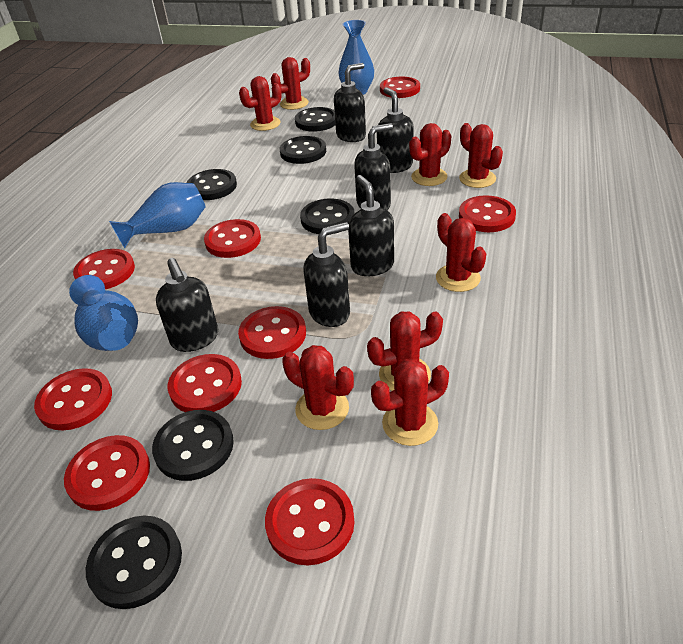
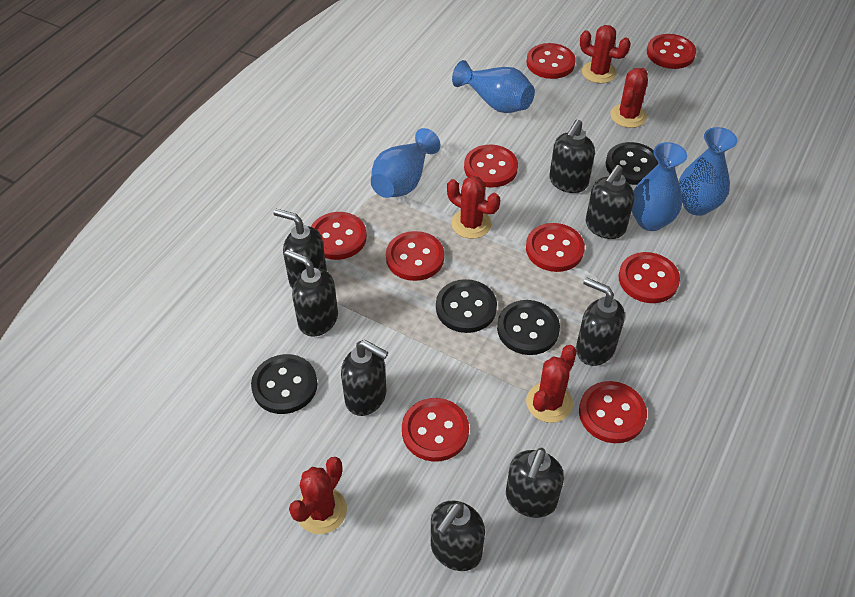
black button: 6 -> 4
black soap dispenser: 6 -> 8
blue vase: 3 -> 4
red cactus: 8 -> 5

